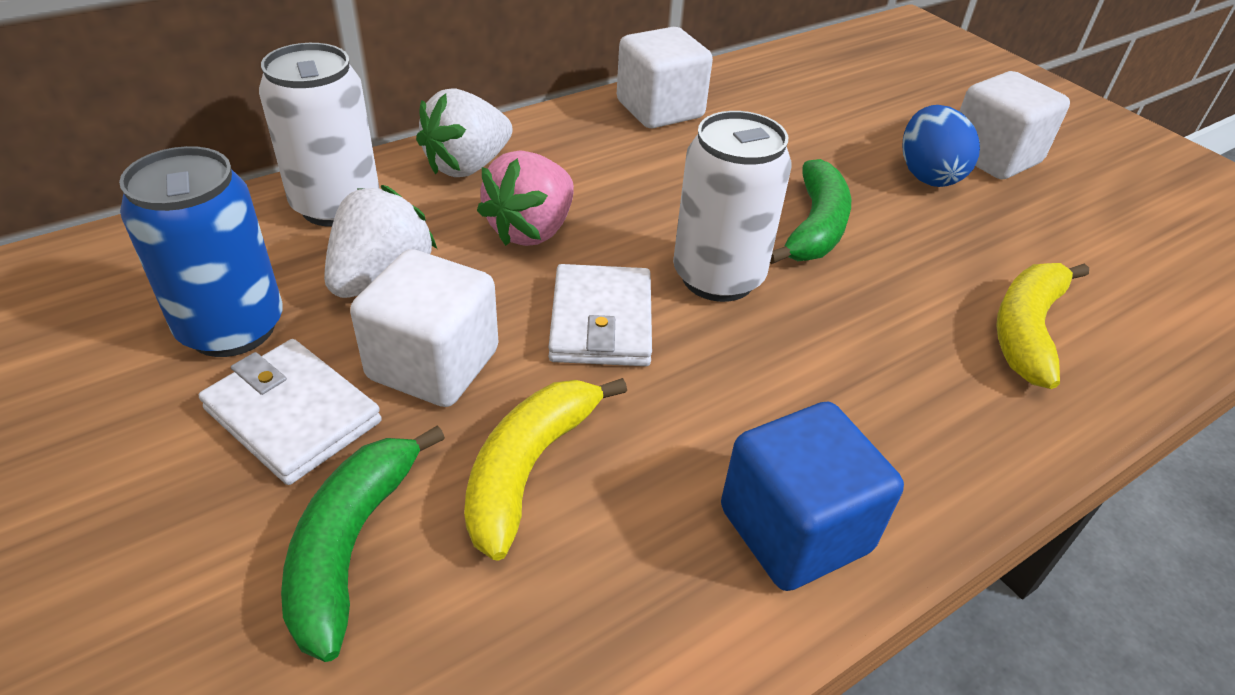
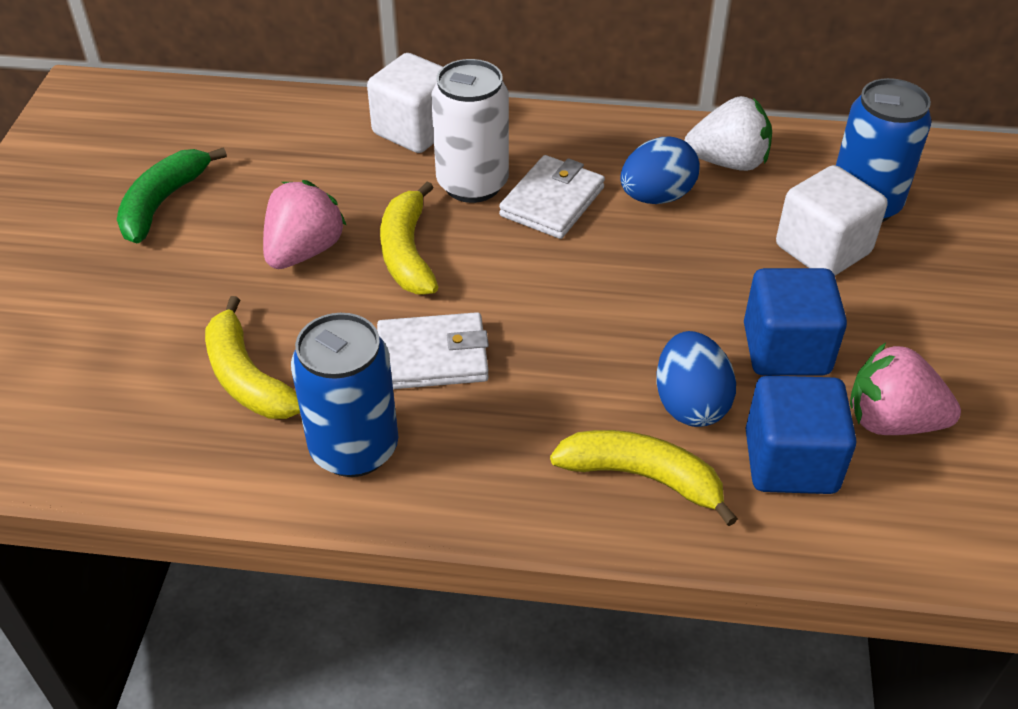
blue can: 1 -> 2
blue cube: 1 -> 2
blue egg: 1 -> 2
green banana: 2 -> 1
pink strawberry: 1 -> 2
white can: 2 -> 1
white cube: 3 -> 2
white strawberry: 2 -> 1
yellow banana: 2 -> 3

